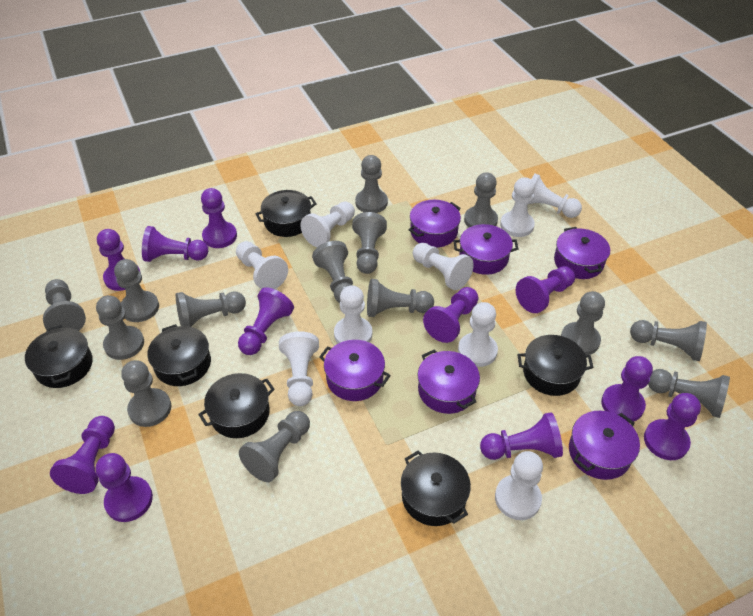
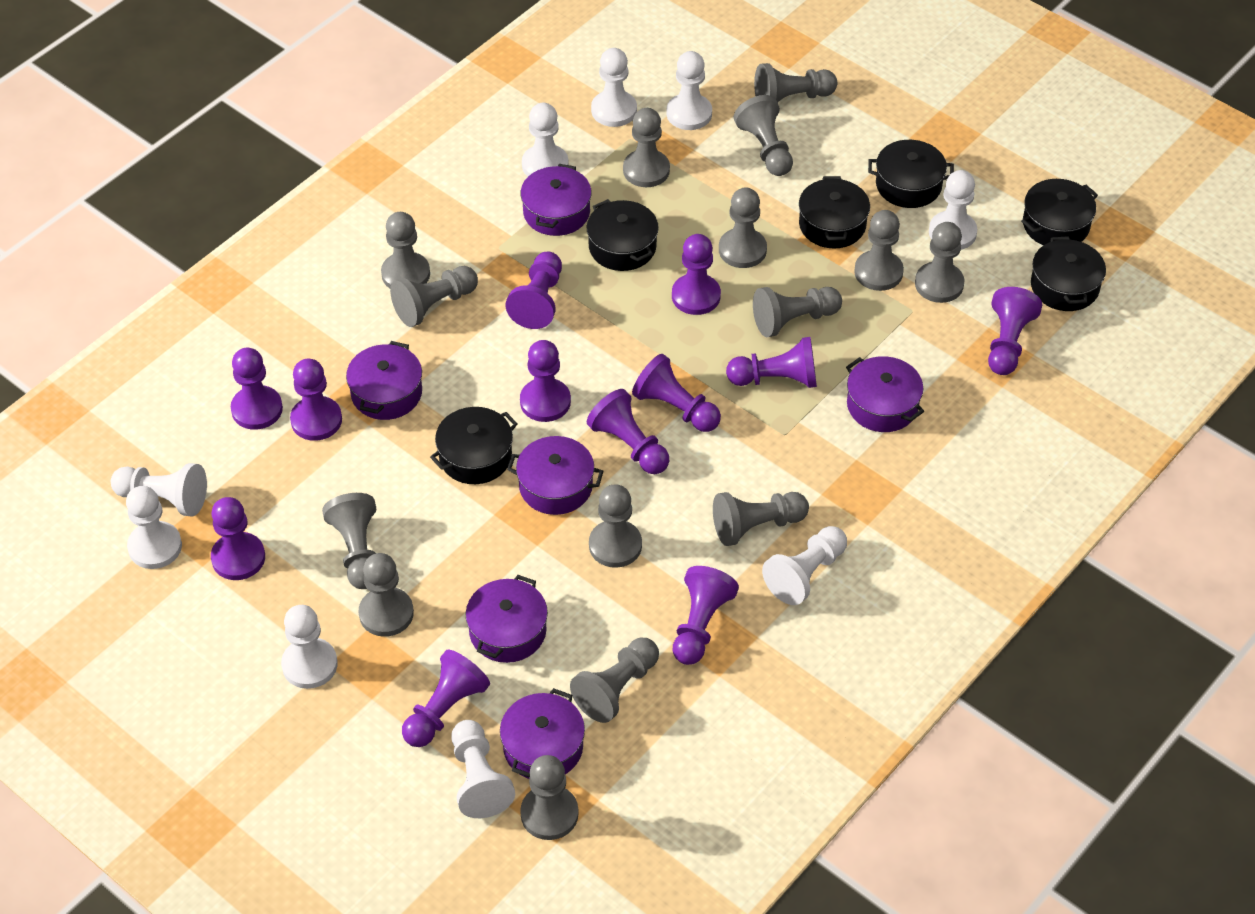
grey pawn: 14 -> 15
purple pawn: 11 -> 12

